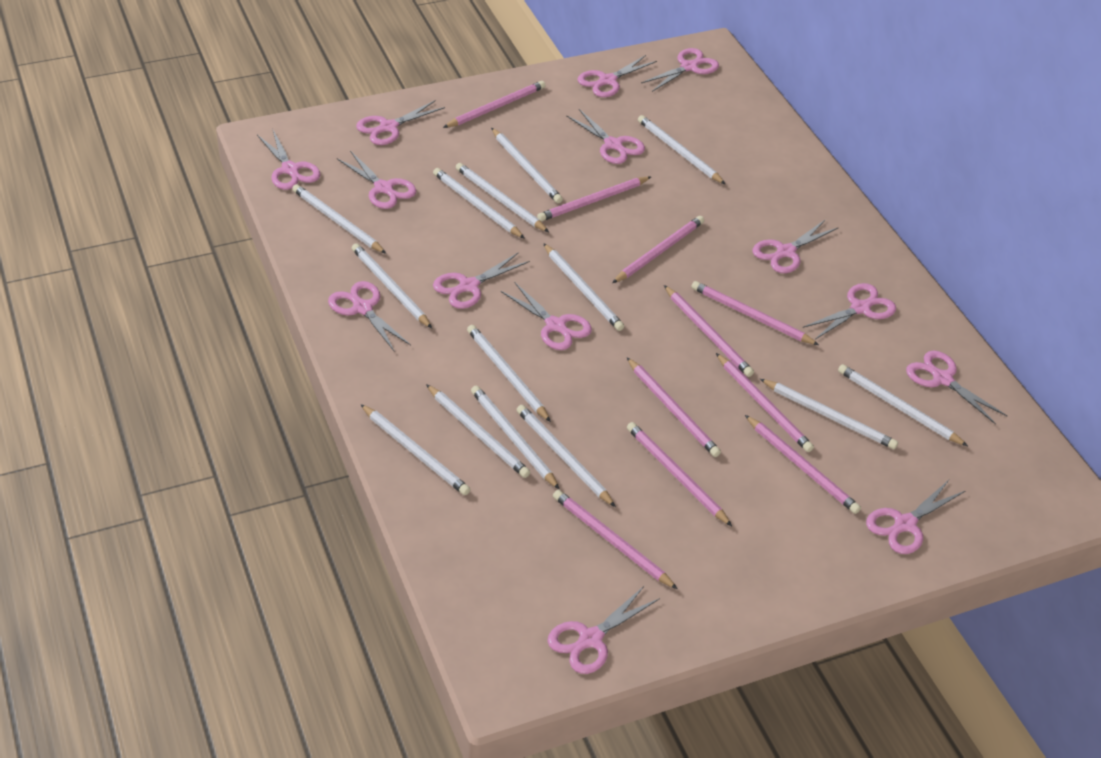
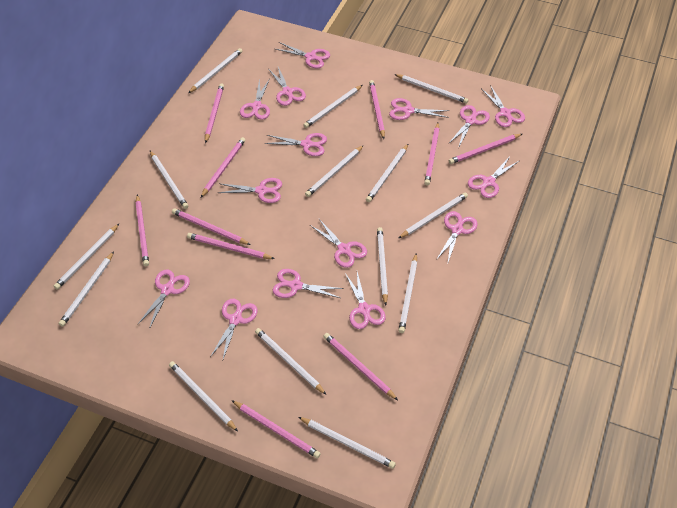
pink scissors: 14 -> 15

